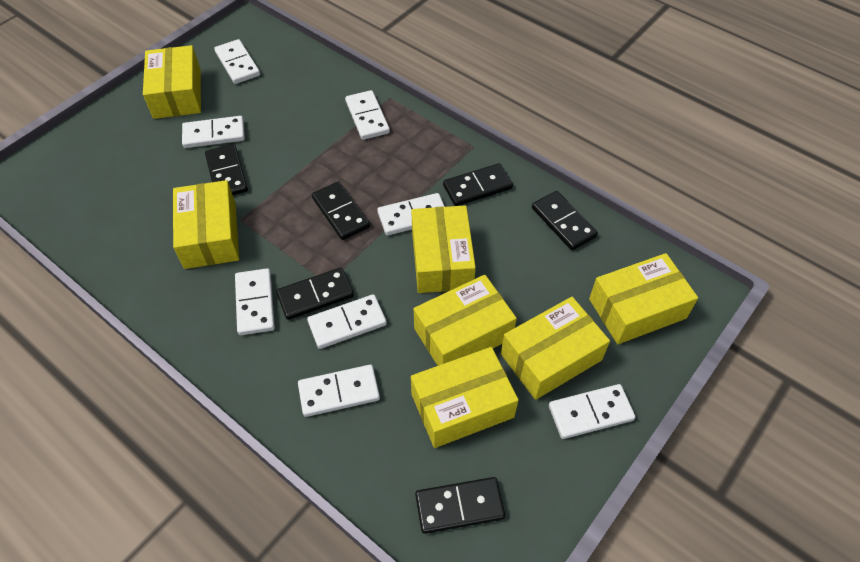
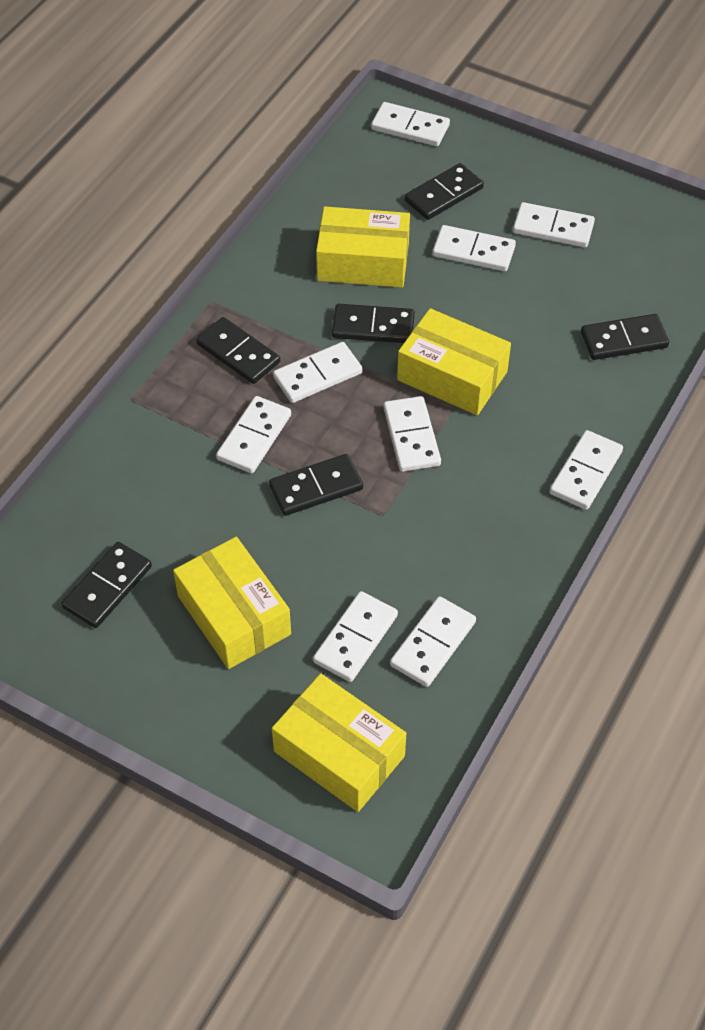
white domino: 8 -> 9
yellow box: 7 -> 4

